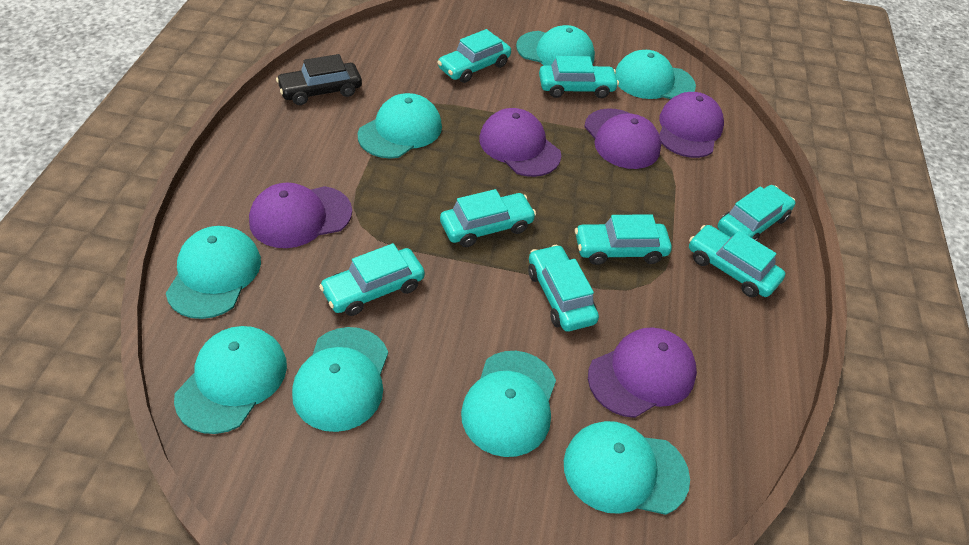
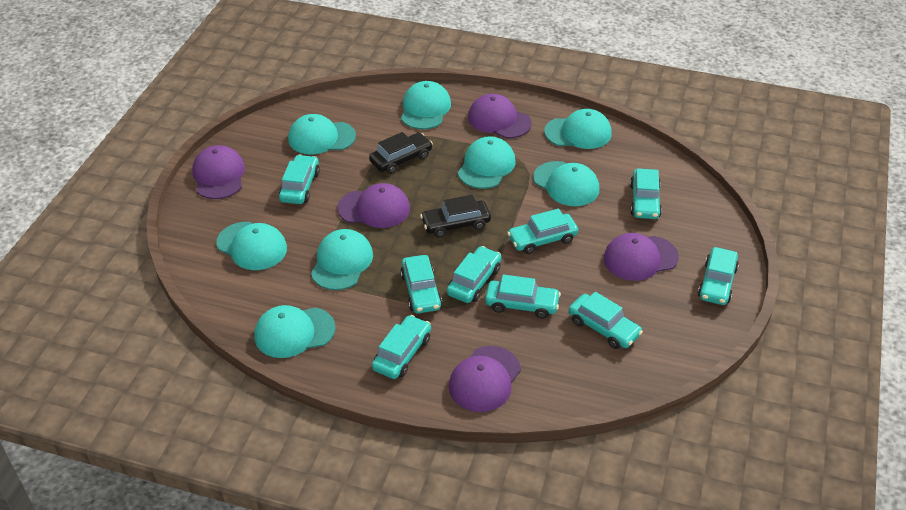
black car: 1 -> 2
turquoise car: 8 -> 9

